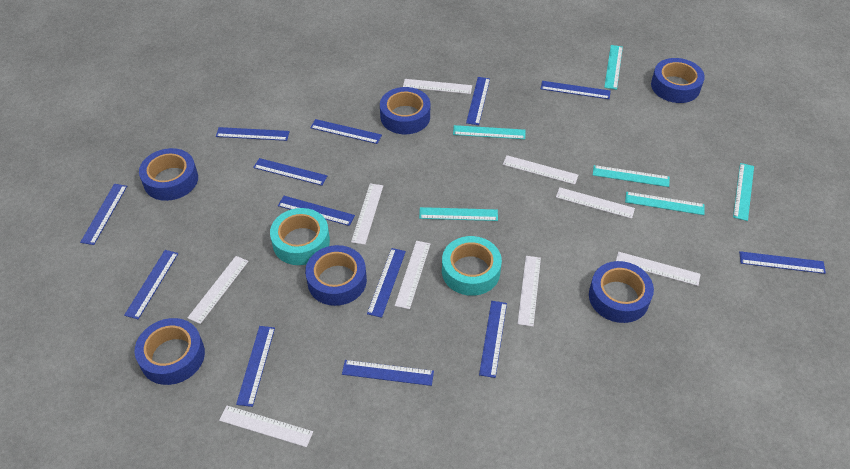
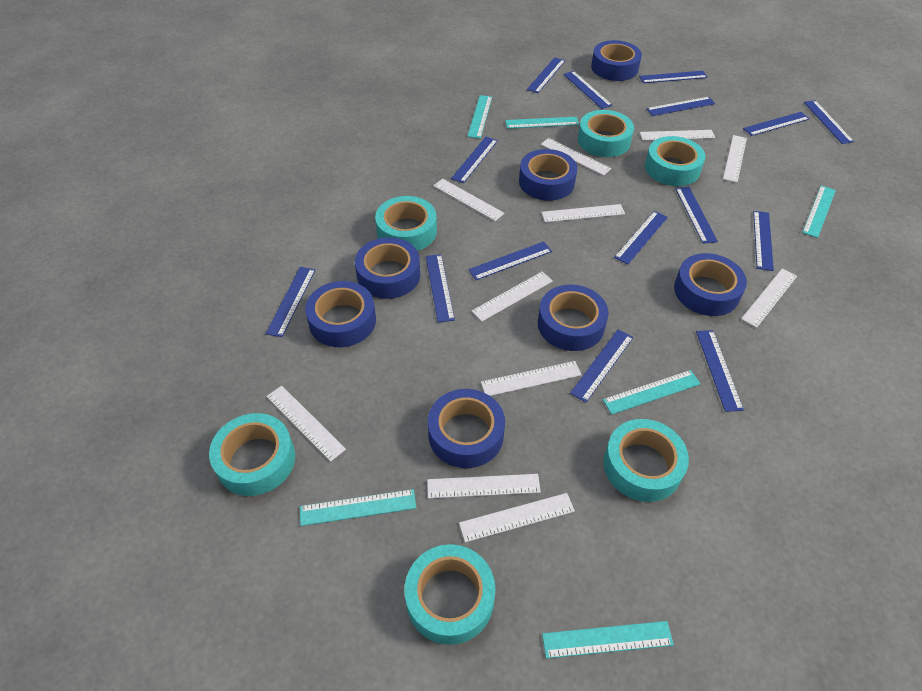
blue ruler: 13 -> 15
blue tape: 6 -> 7
turquoise tape: 2 -> 6
white ruler: 9 -> 11

